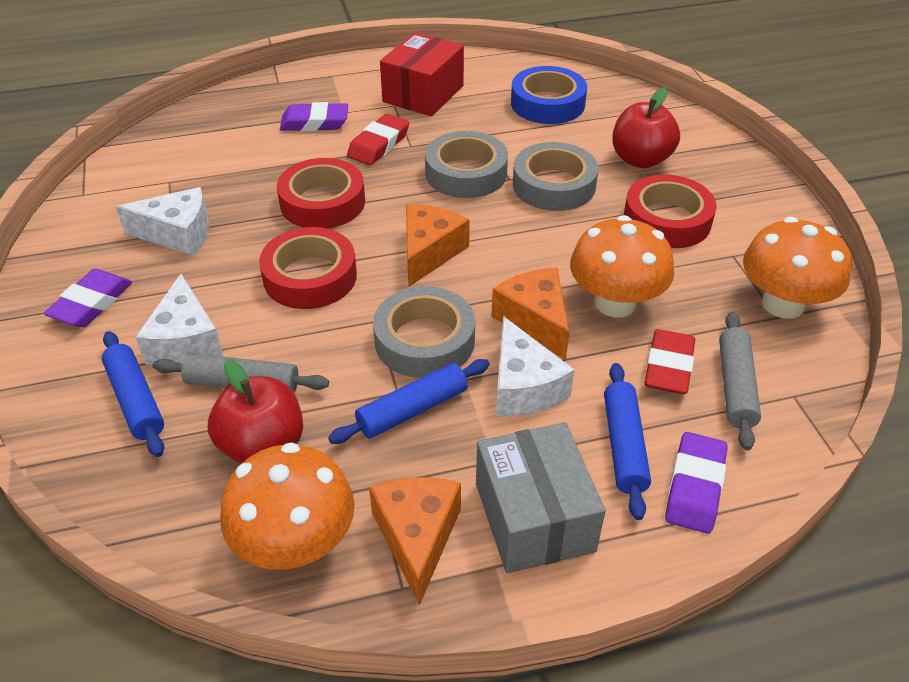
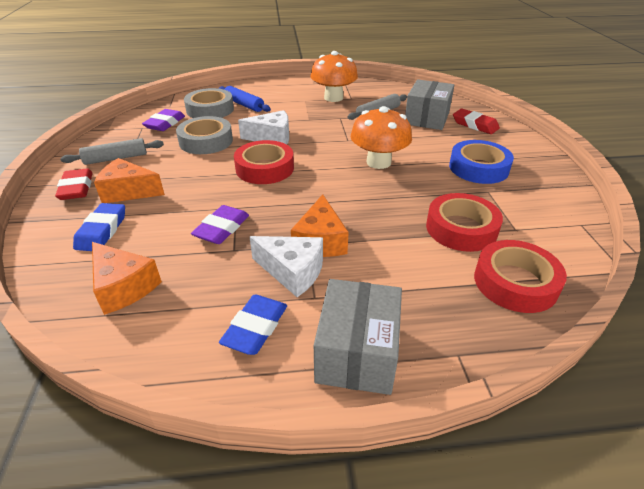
blue eraser: 0 -> 2
blue rolling pin: 3 -> 1
grey box: 1 -> 2
grey tape: 3 -> 2
orange mushroom: 3 -> 2
purple eraser: 3 -> 2
red apple: 2 -> 0
red box: 1 -> 0
white cheese: 3 -> 2

